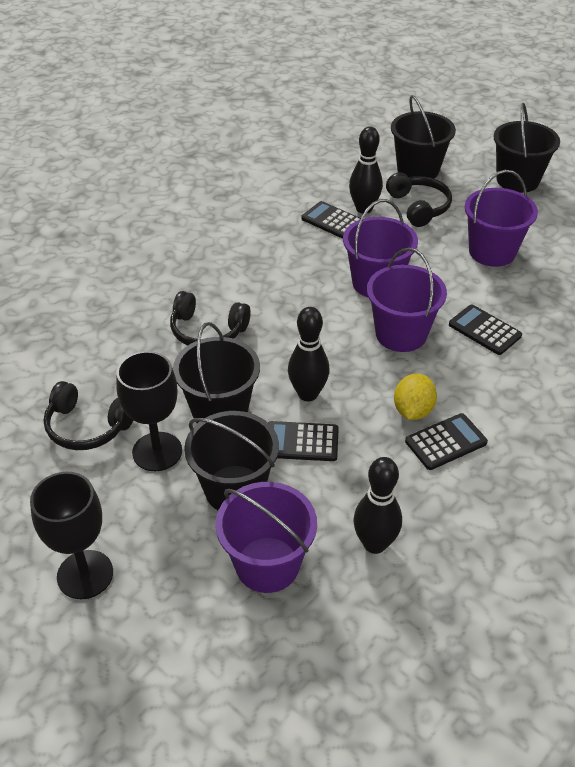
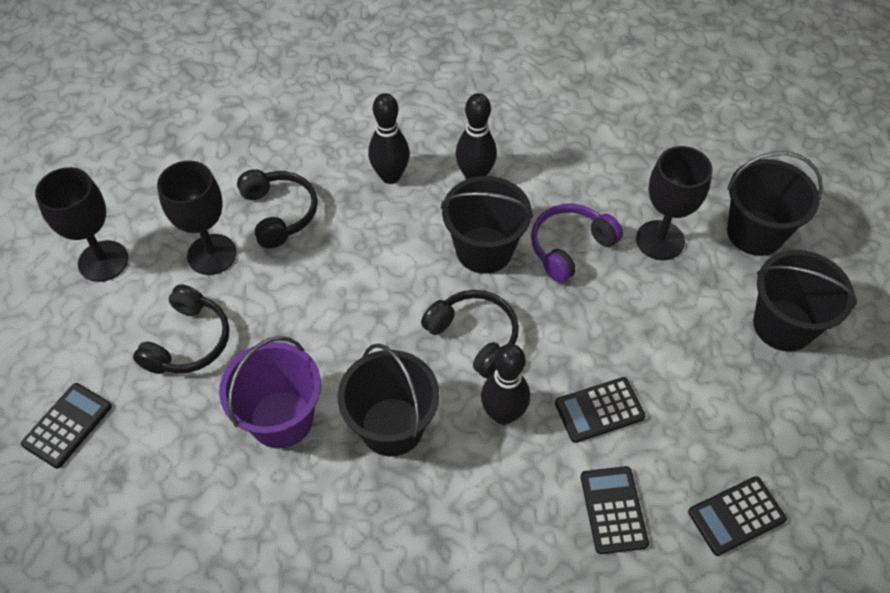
black goblet: 2 -> 3
purple bucket: 4 -> 1
purple headphones: 0 -> 1
yellow lemon: 1 -> 0

